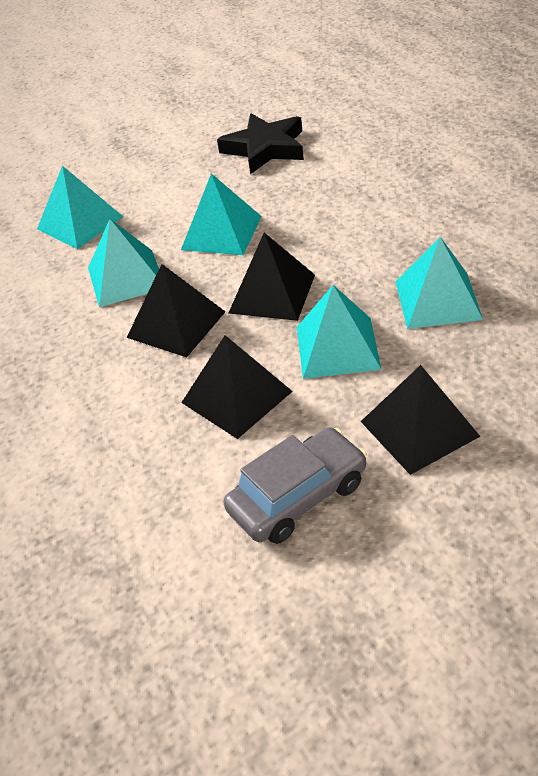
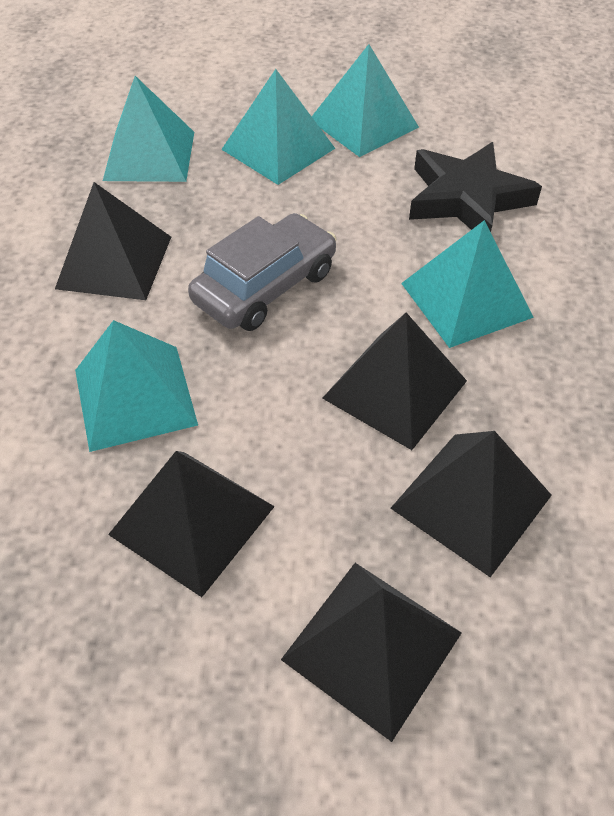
black pyramid: 4 -> 5

